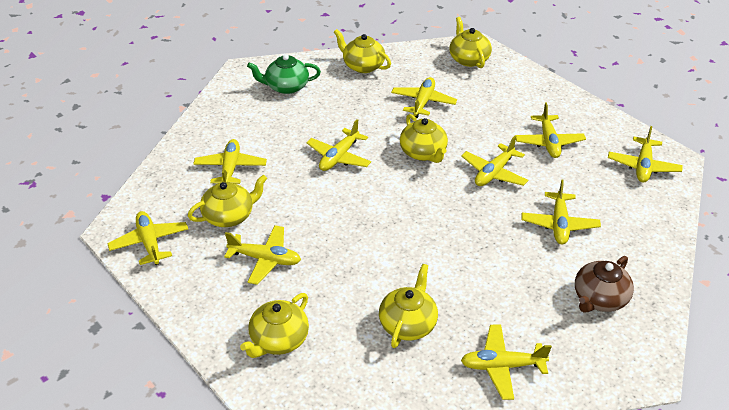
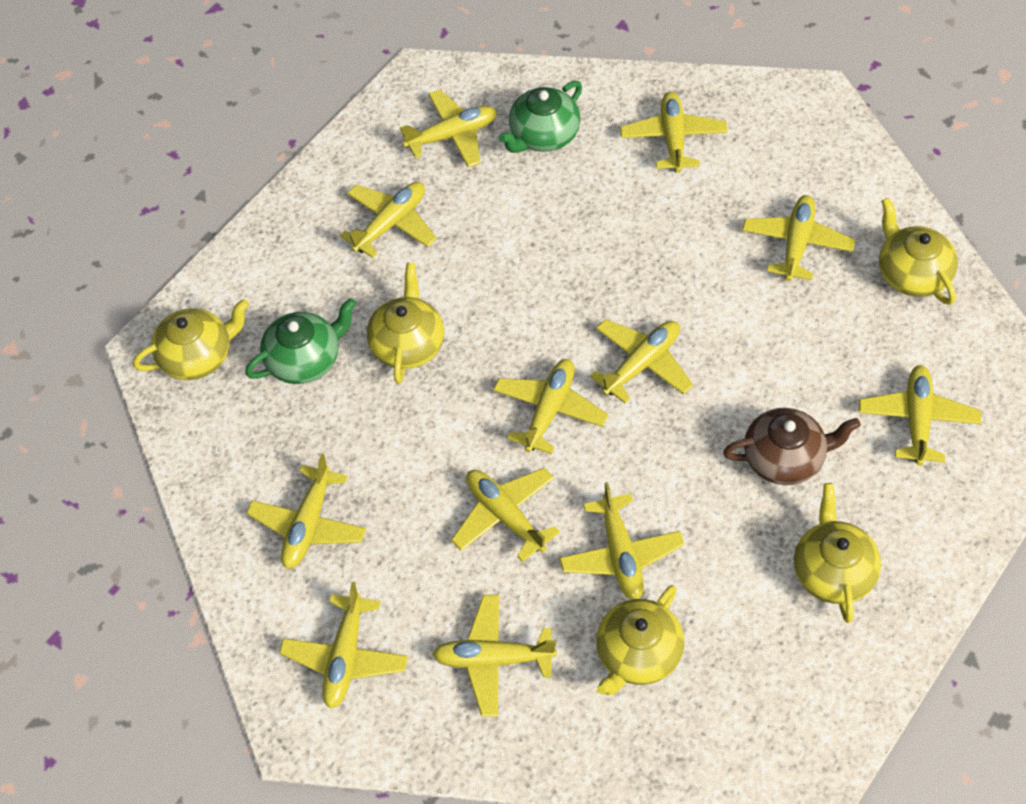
green teapot: 1 -> 2
yellow plane: 10 -> 12
yellow teapot: 6 -> 5

